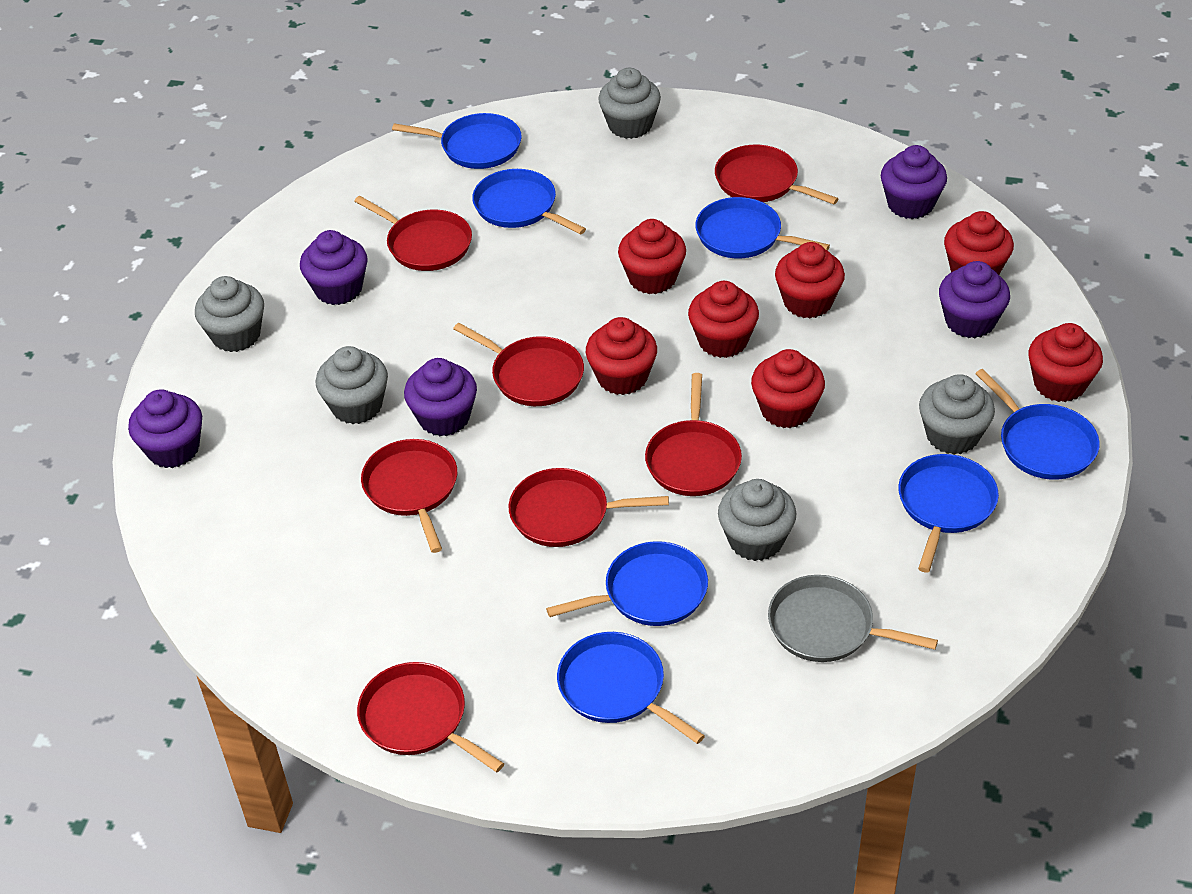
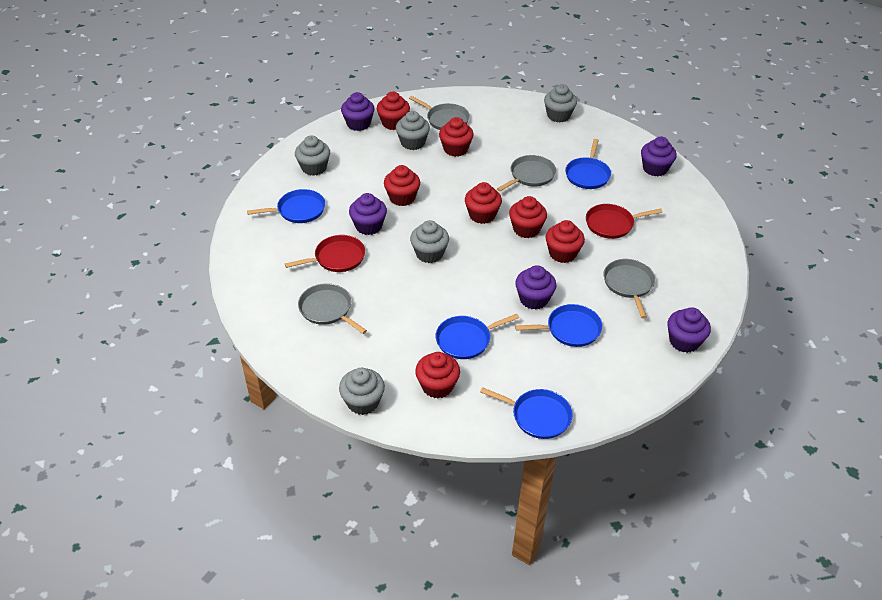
blue pan: 7 -> 5
grey pan: 1 -> 4
red pan: 7 -> 2

